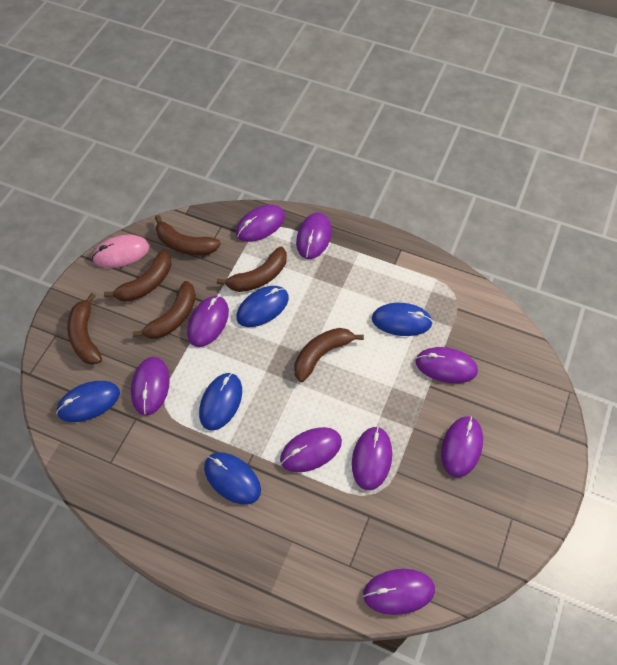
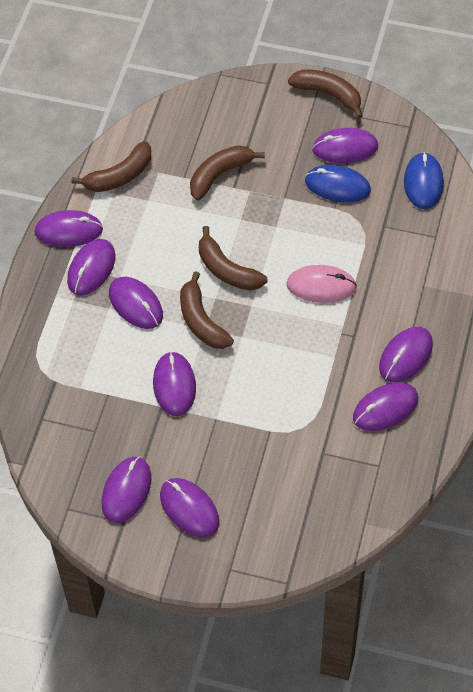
blue mouse: 5 -> 2
brown banana: 6 -> 5

